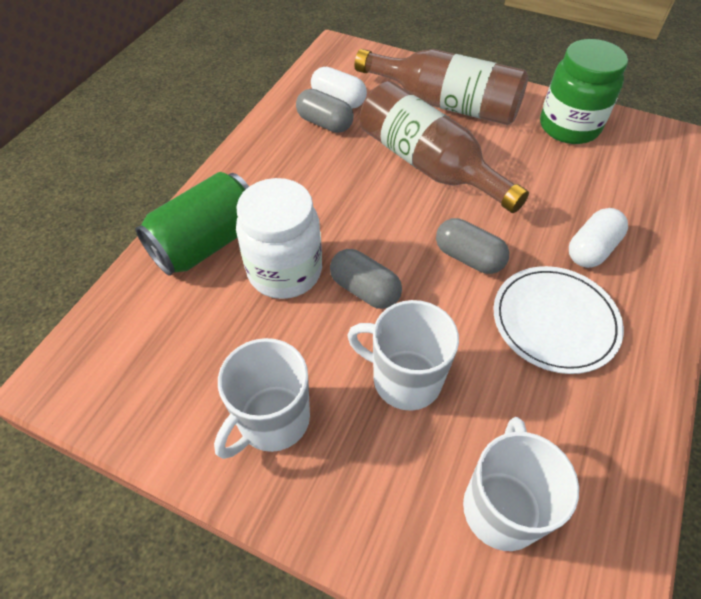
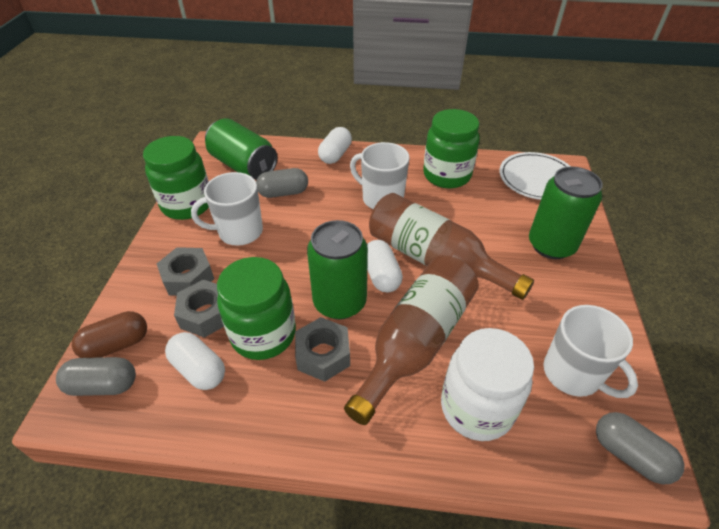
brown capsule: 0 -> 1
green can: 1 -> 3
green jar: 1 -> 3
grey nut: 0 -> 3
white capsule: 2 -> 3

